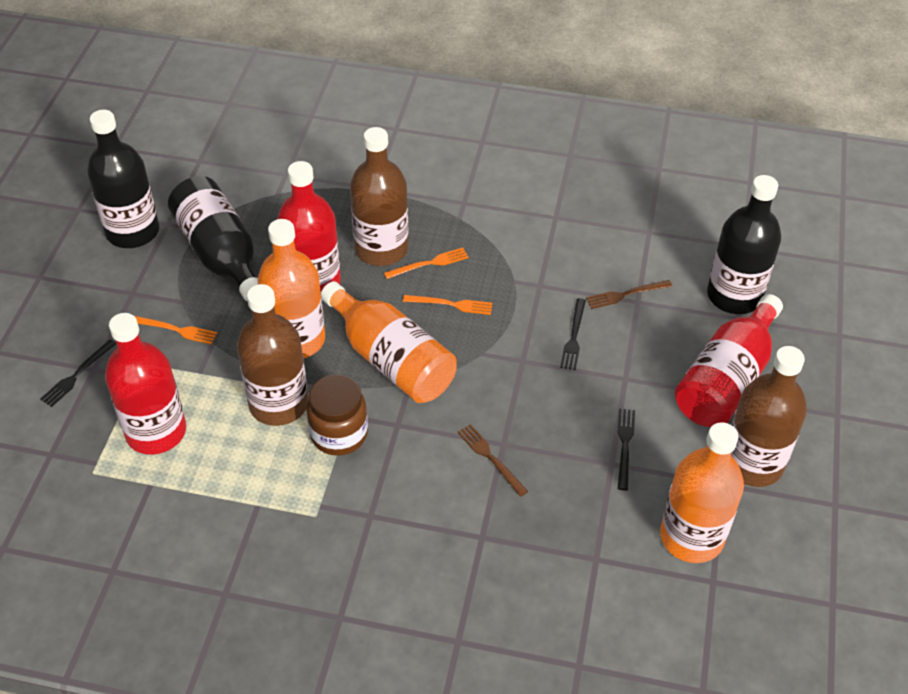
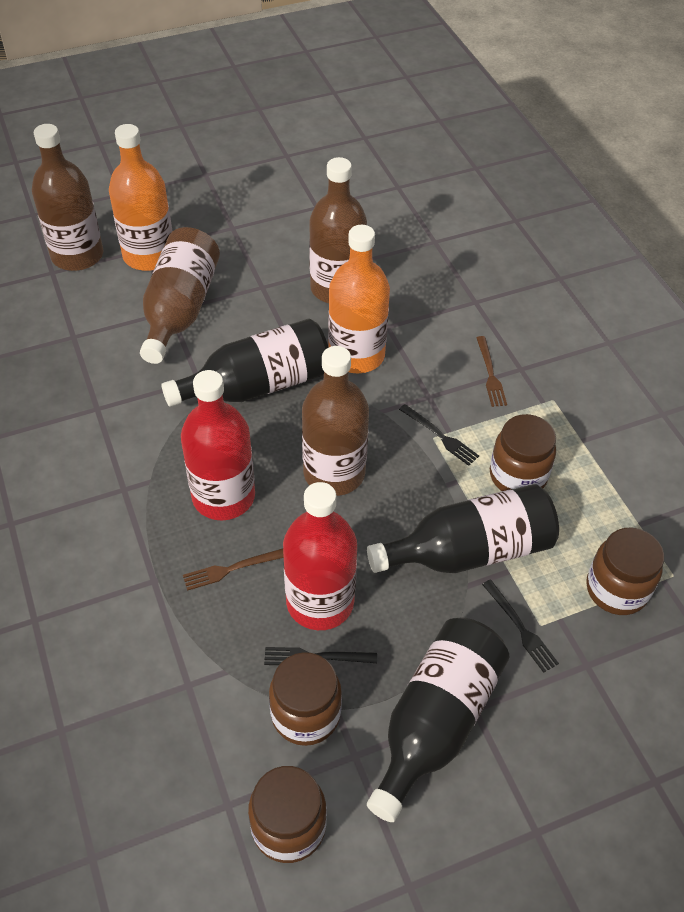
brown bottle: 3 -> 4
brown jar: 1 -> 4
orange bottle: 3 -> 2
orange fork: 3 -> 0
red bottle: 3 -> 2

